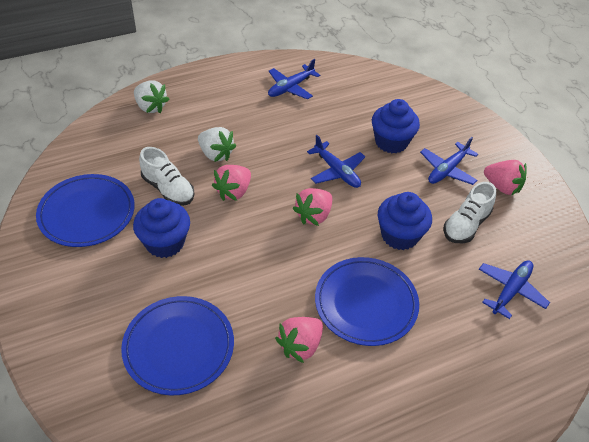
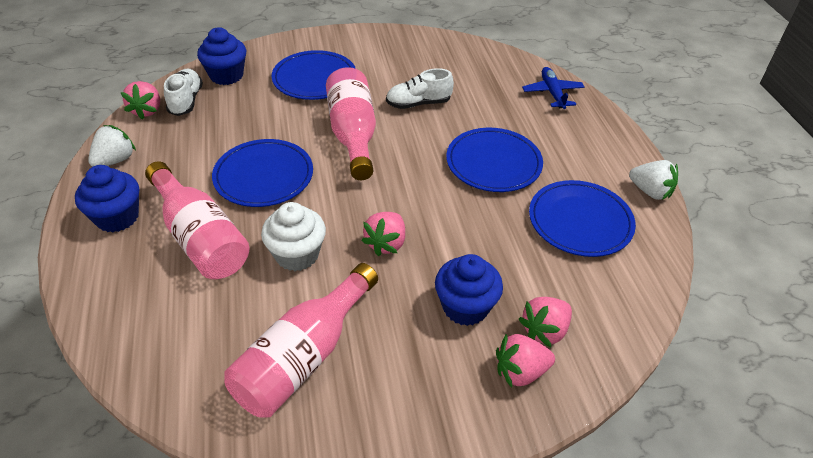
blue plane: 4 -> 1
blue plate: 3 -> 4
pink bottle: 0 -> 3
white cupcake: 0 -> 1

